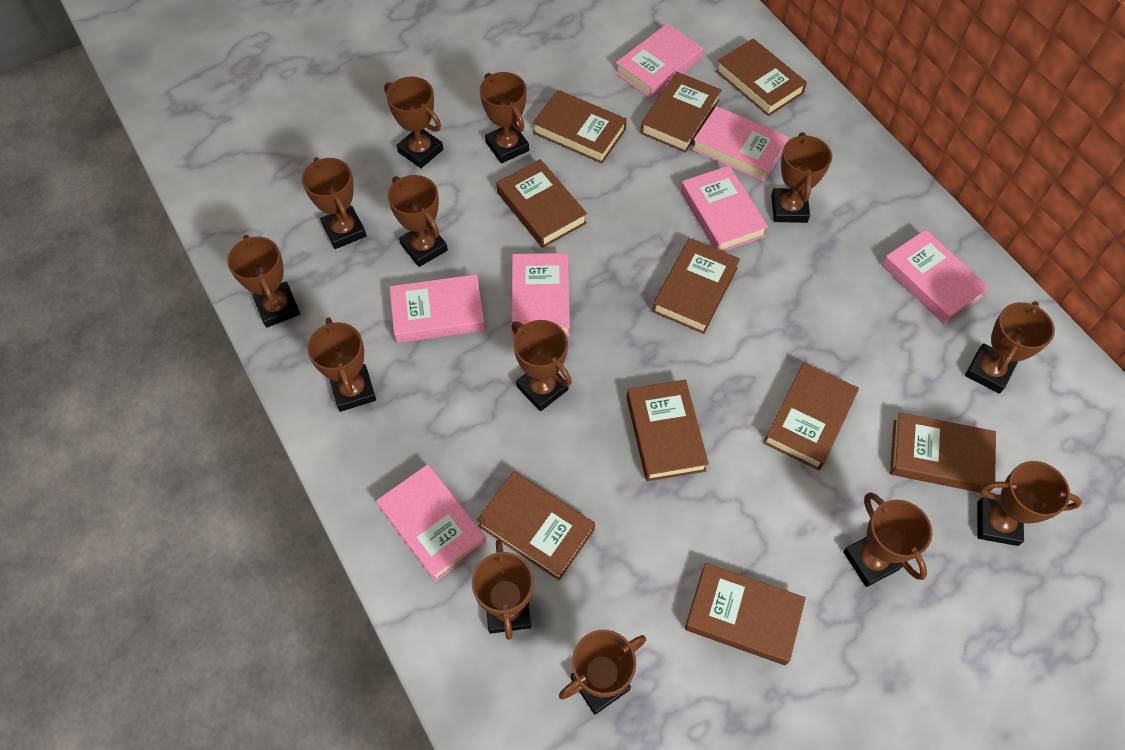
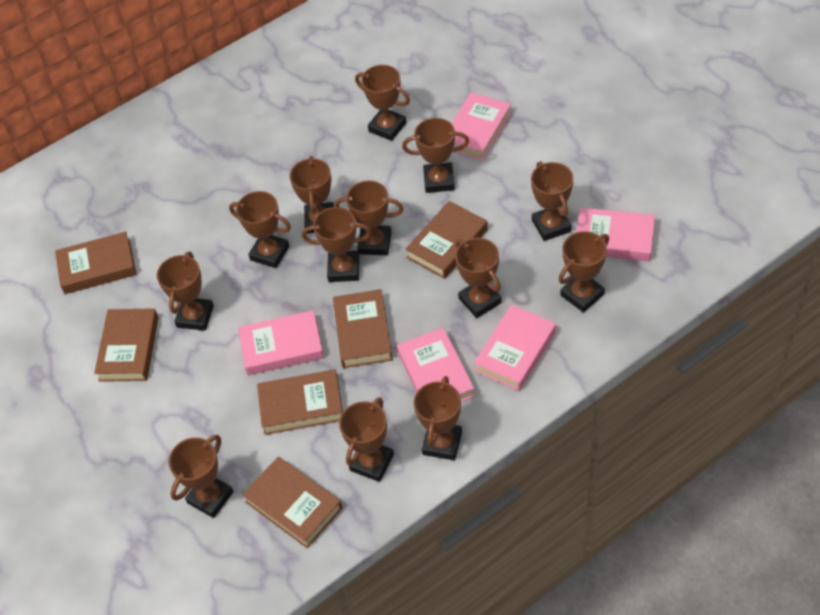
brown book: 10 -> 6
pink book: 7 -> 5

